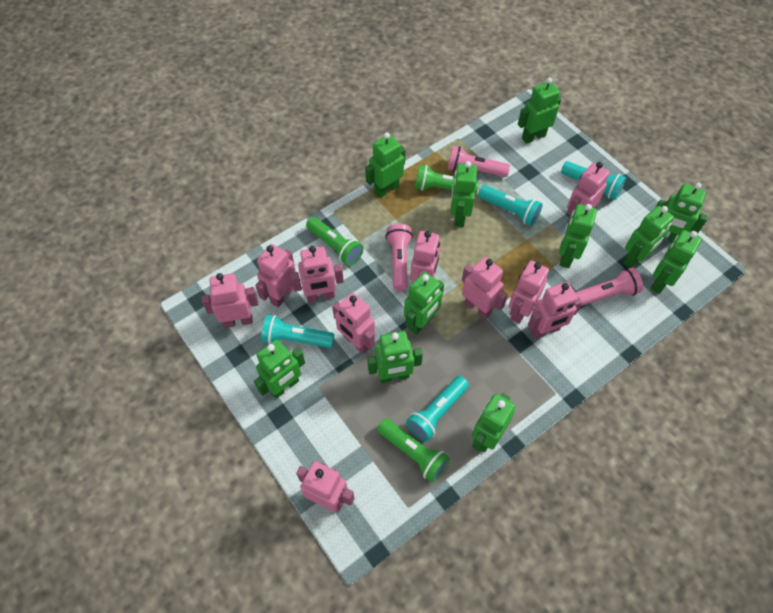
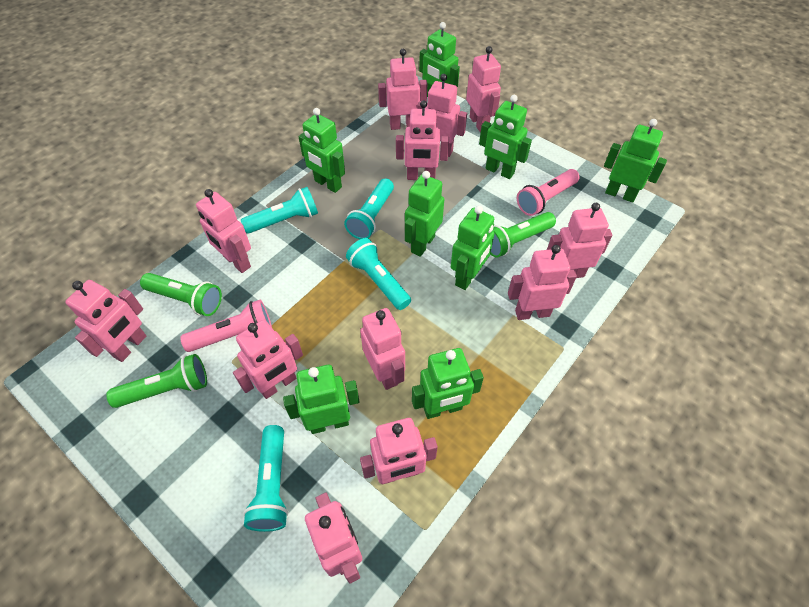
green robot: 11 -> 8
pink flashlight: 3 -> 2
pink robot: 10 -> 12

